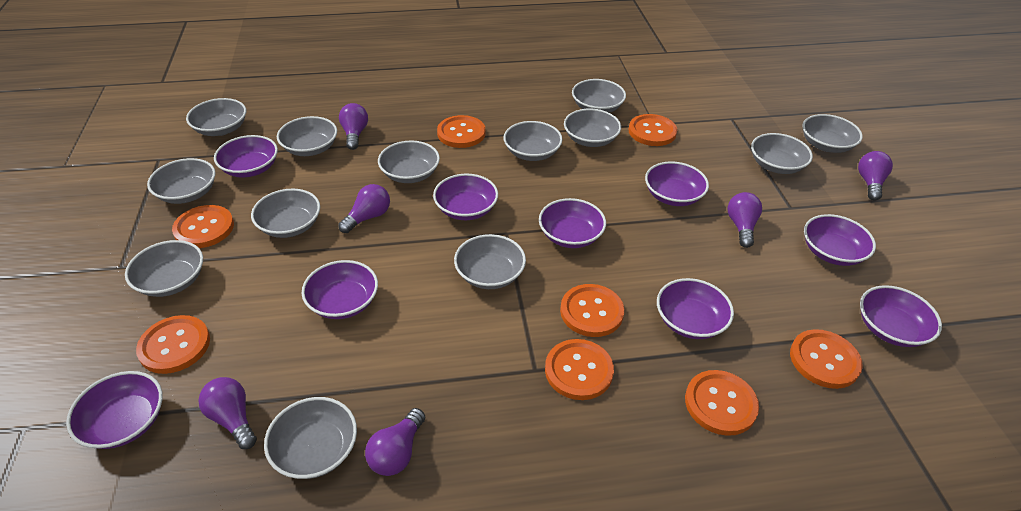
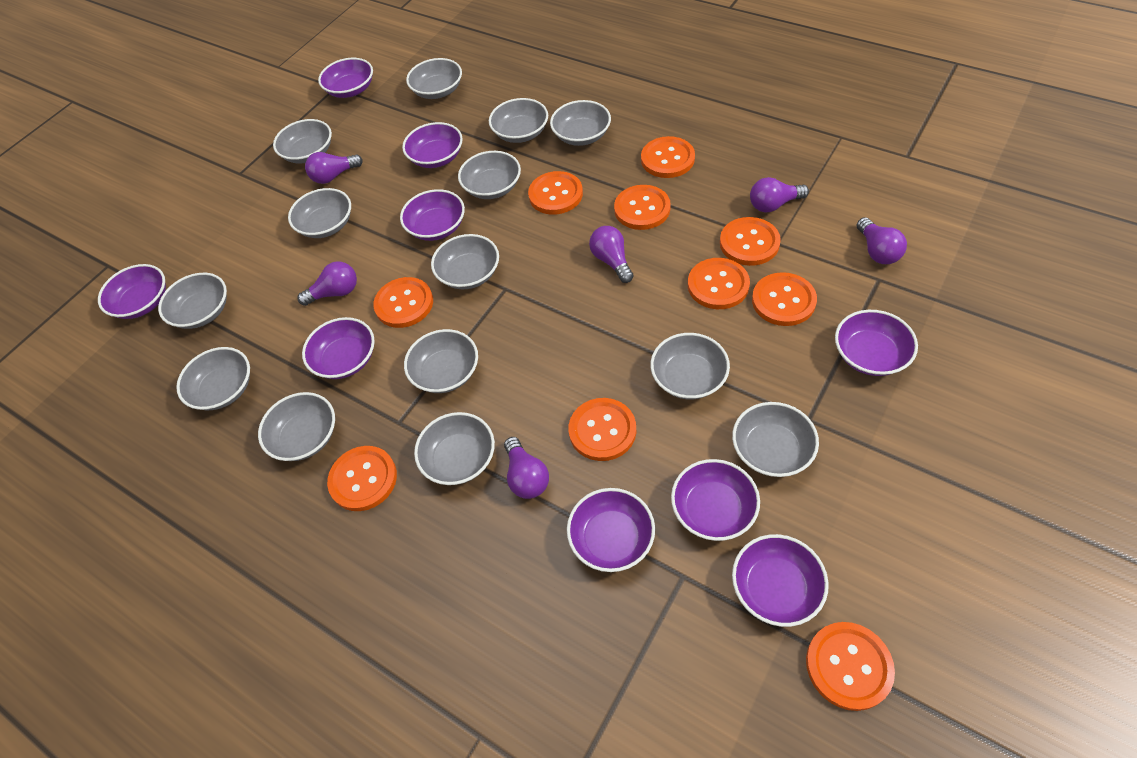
grey bowl: 13 -> 14
orange button: 8 -> 10

